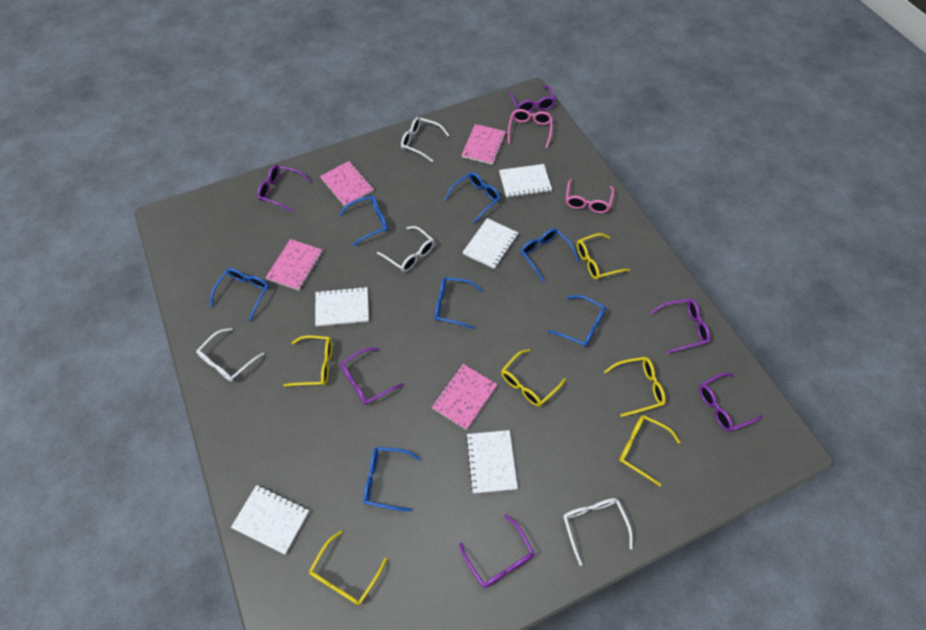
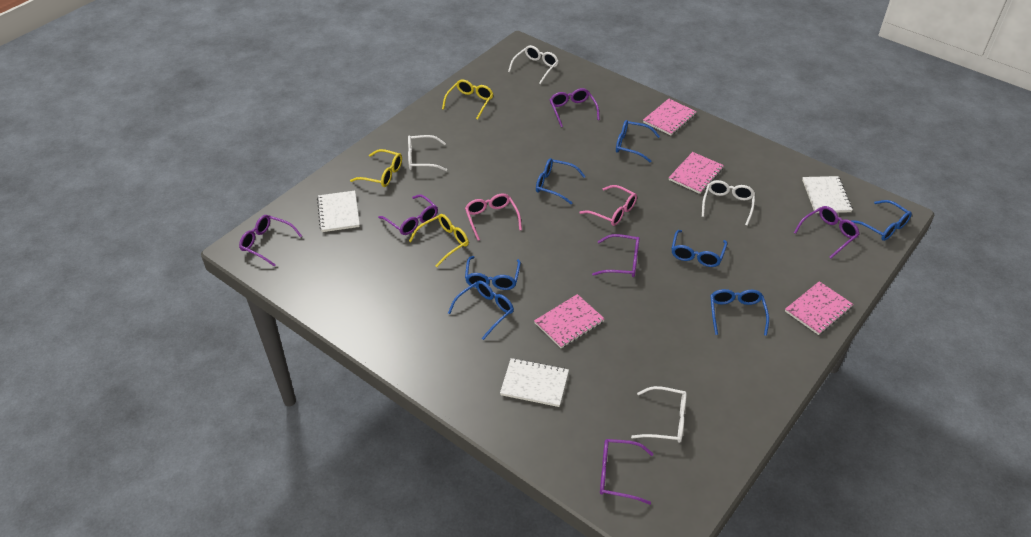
white notebook: 5 -> 3
yellow glasses: 6 -> 3

